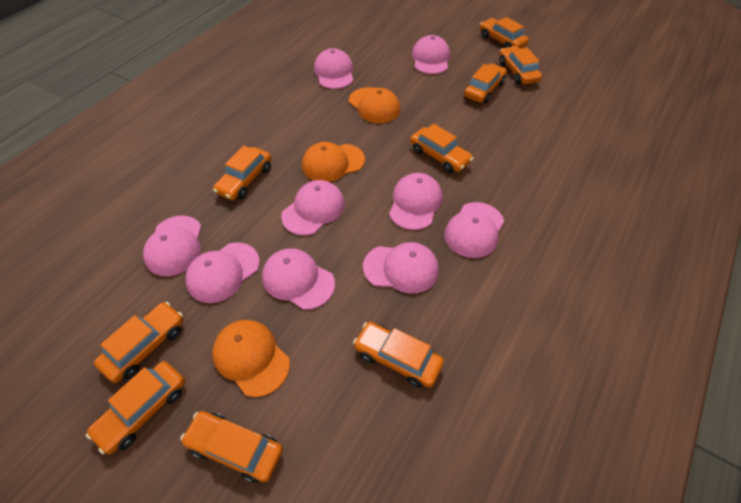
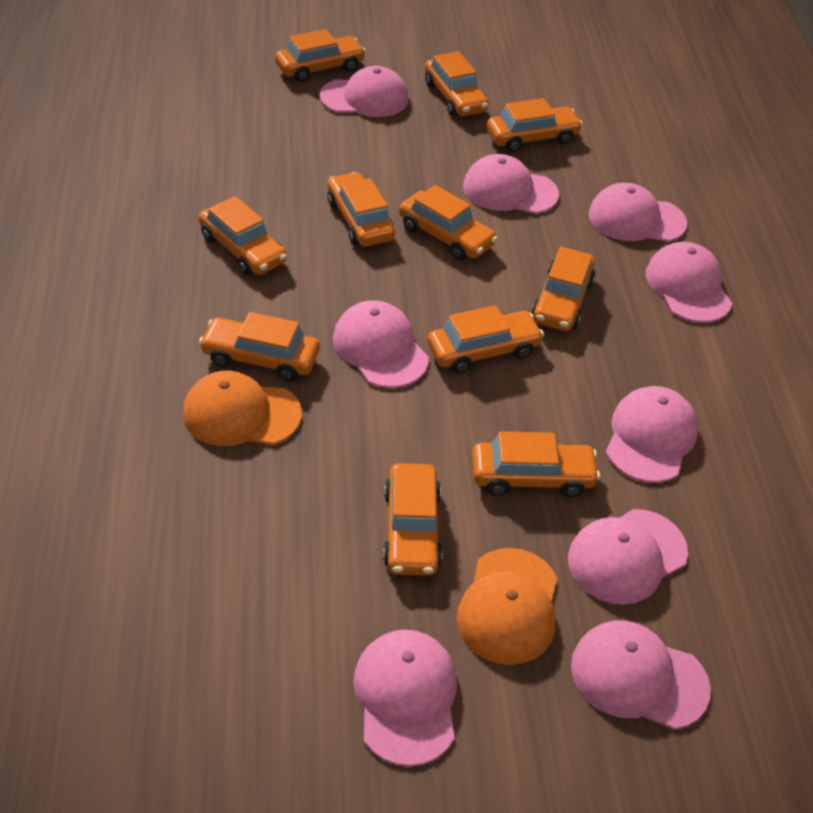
orange cap: 3 -> 2
orange car: 9 -> 11

